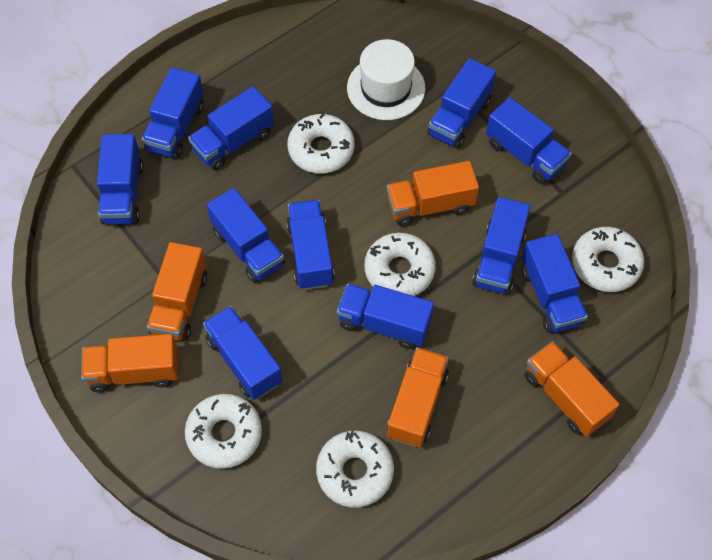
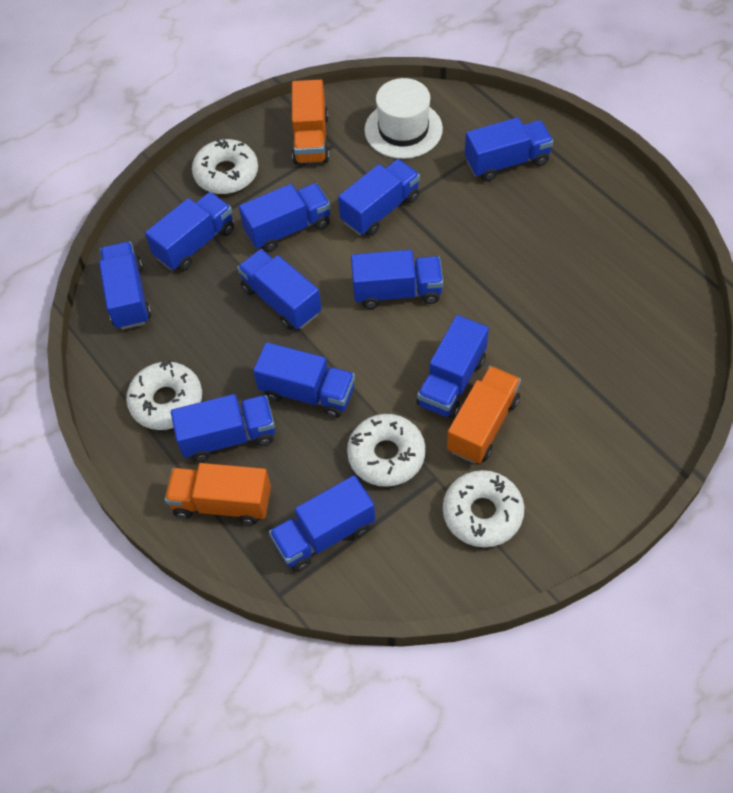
orange truck: 5 -> 3
white donut: 5 -> 4

